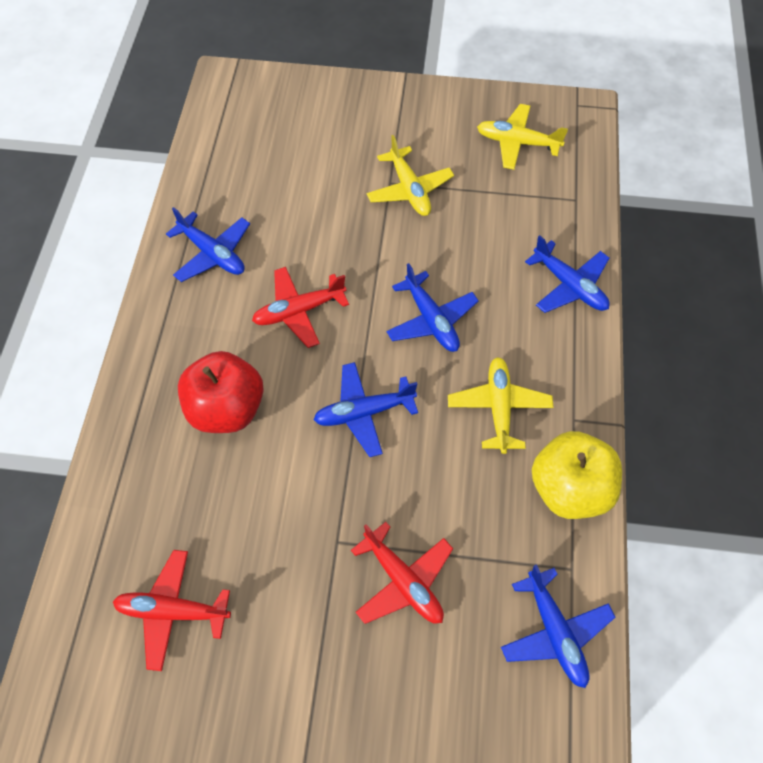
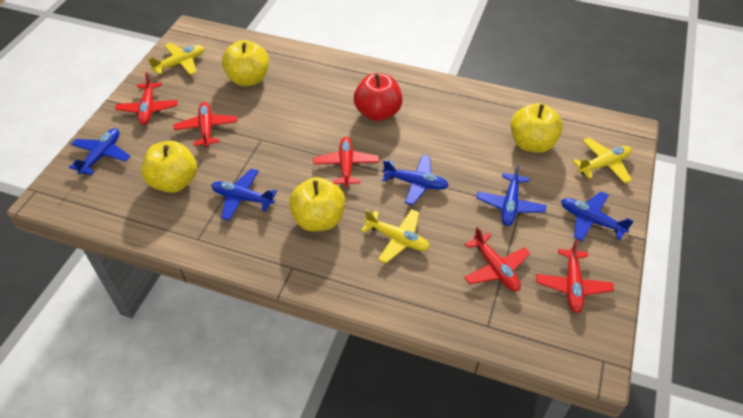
red plane: 3 -> 5
yellow apple: 1 -> 4

